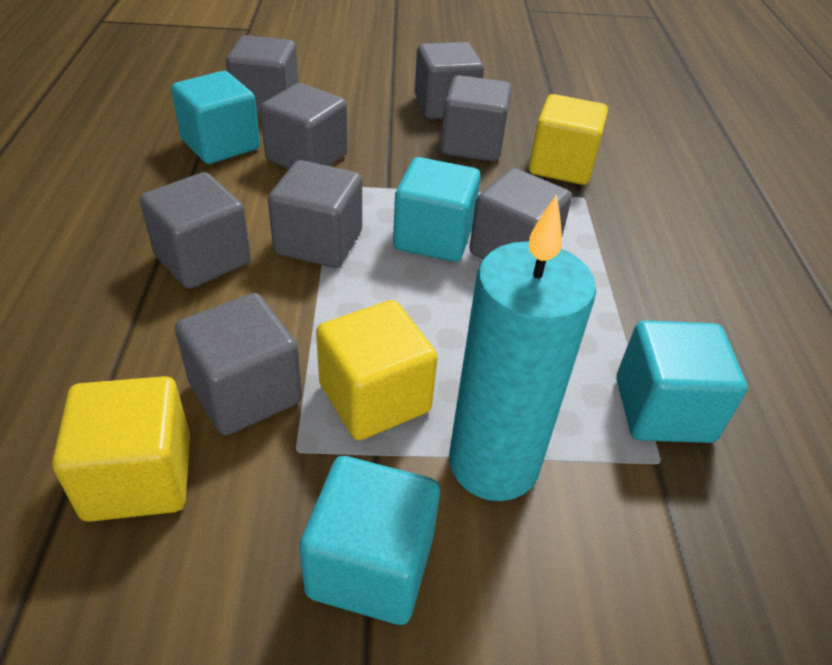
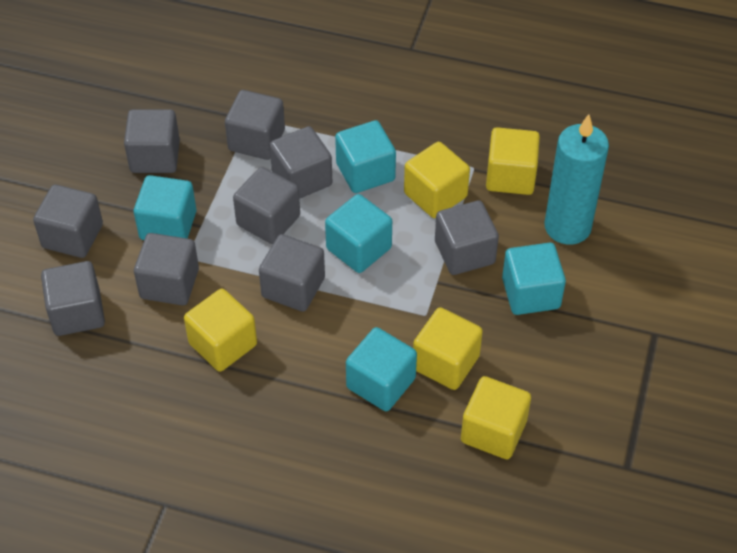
grey cube: 8 -> 9
turquoise cube: 4 -> 5
yellow cube: 3 -> 5

